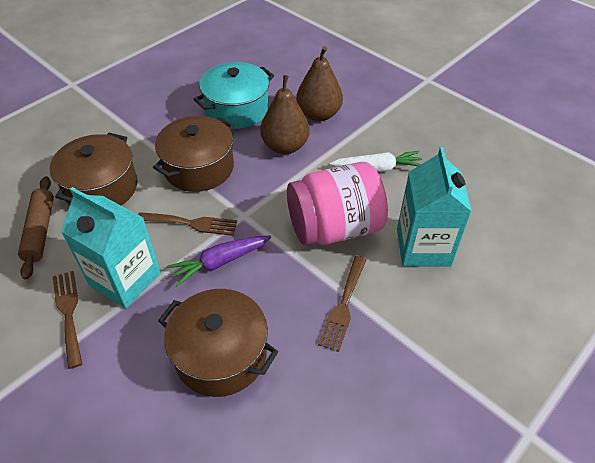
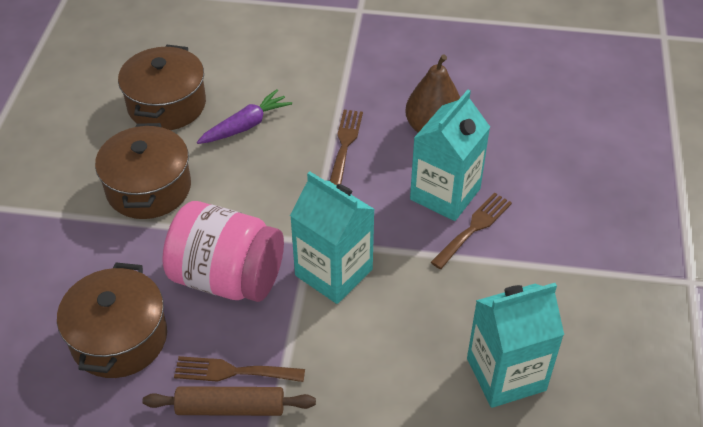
brown pear: 2 -> 1
turquoise carton: 2 -> 3
turquoise pot: 1 -> 0
white carrot: 1 -> 0

